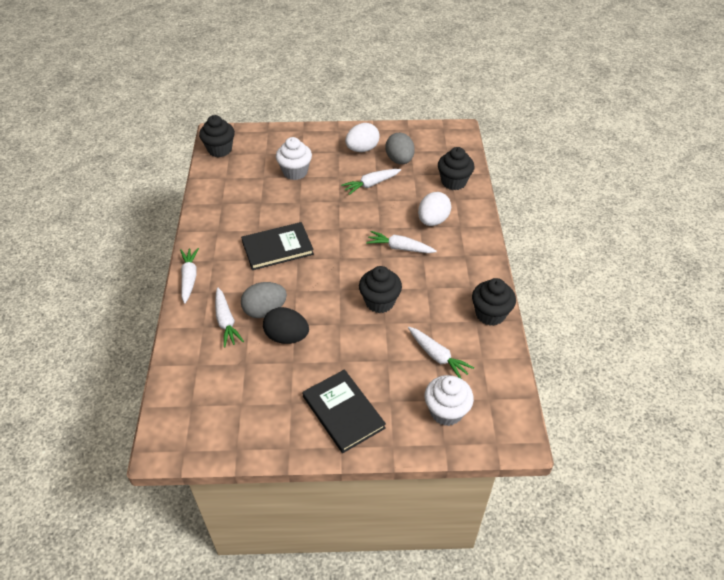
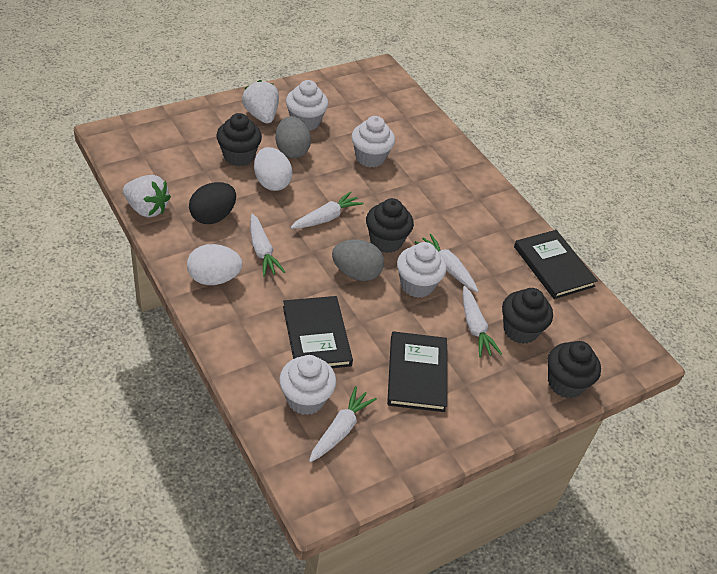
black book: 2 -> 3
white cupcake: 2 -> 4
white strawberry: 0 -> 2

